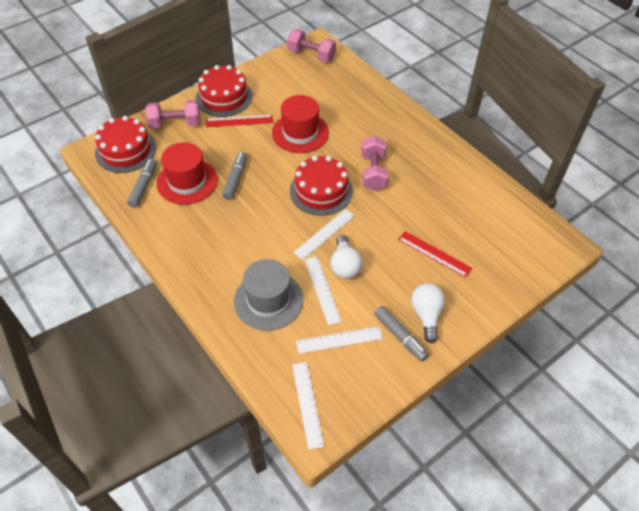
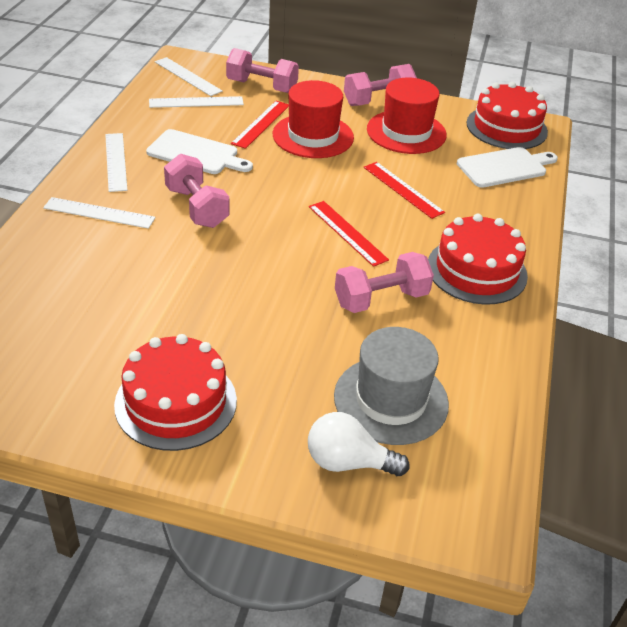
grey marker: 3 -> 0
pink dumbbell: 3 -> 4
red ruler: 2 -> 3
white cutting board: 0 -> 2
white light bulb: 2 -> 1

